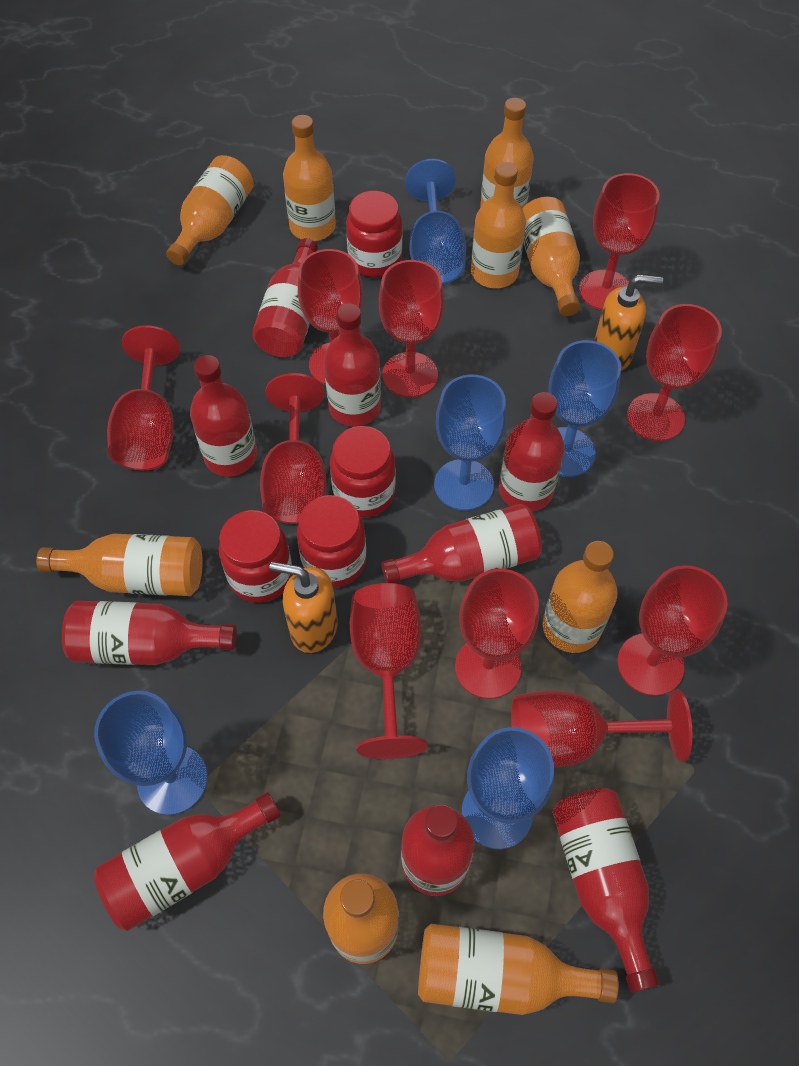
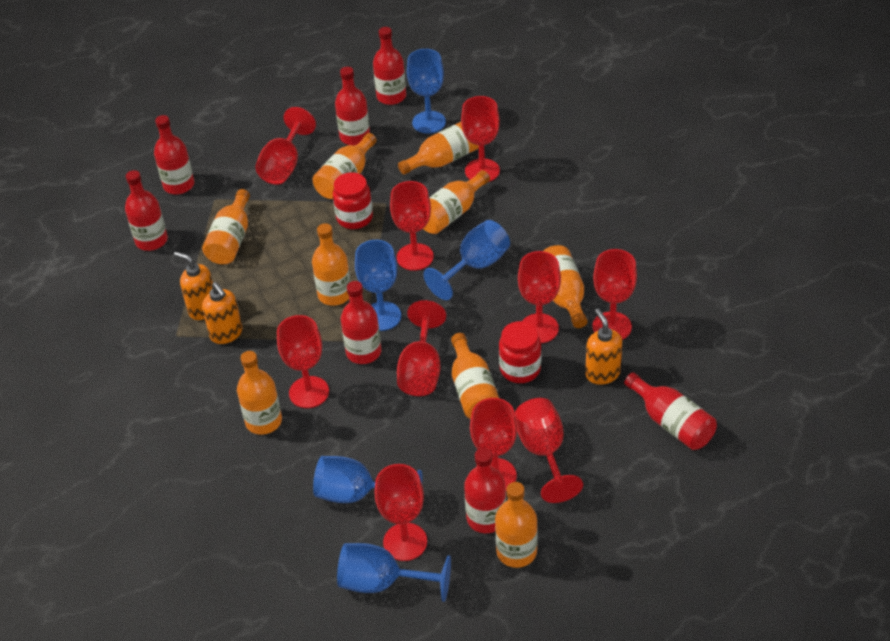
orange soap dispenser: 2 -> 3
red bottle: 9 -> 7
red jar: 4 -> 2

